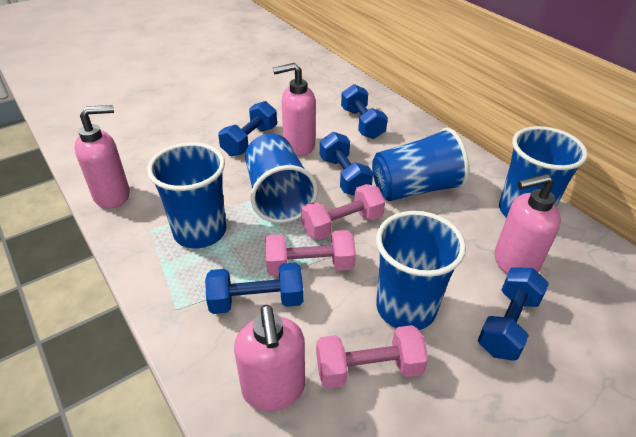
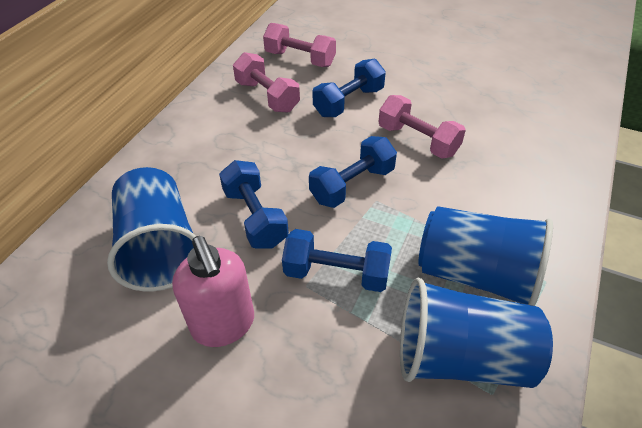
blue cup: 5 -> 3
blue dumbbell: 5 -> 4
pink soap dispenser: 4 -> 1

